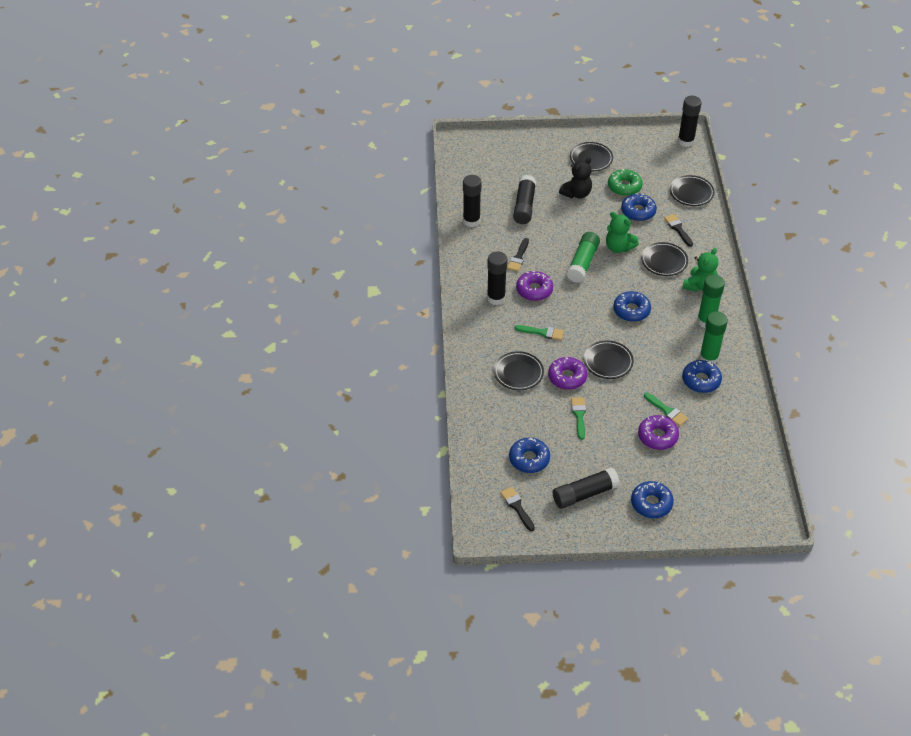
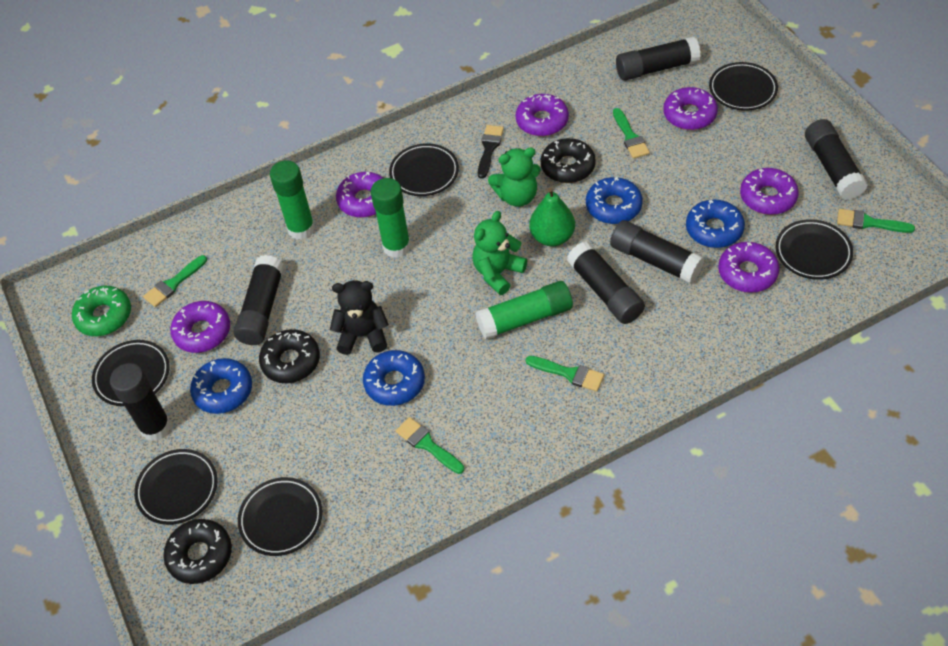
black brush: 3 -> 1
black donut: 0 -> 3
black glue stick: 5 -> 6
black plate: 5 -> 6
blue donut: 5 -> 4
green brush: 3 -> 5
green pear: 0 -> 1
purple donut: 3 -> 6

